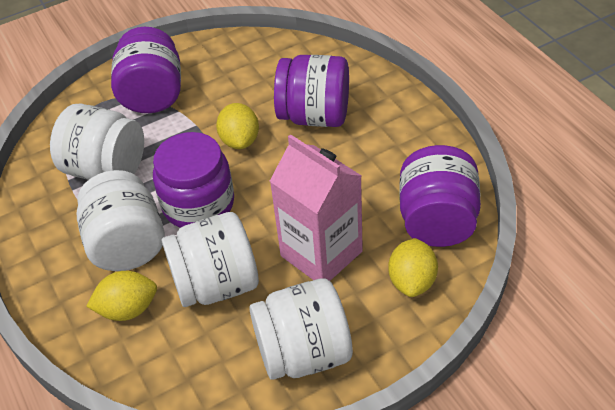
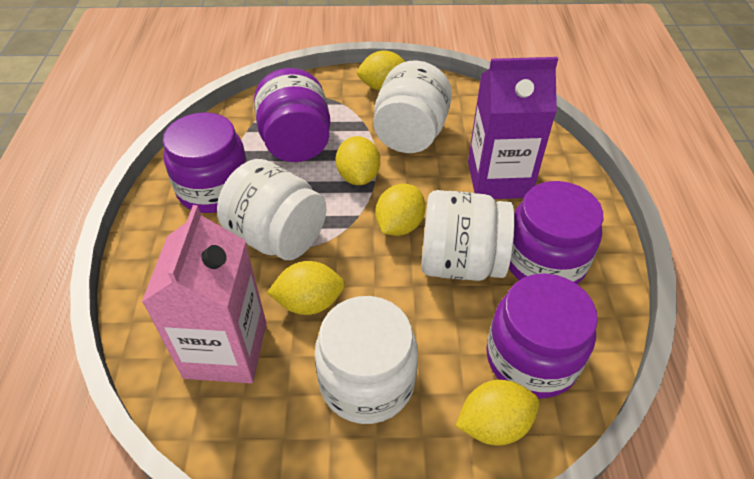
purple carton: 0 -> 1
yellow lemon: 3 -> 5

